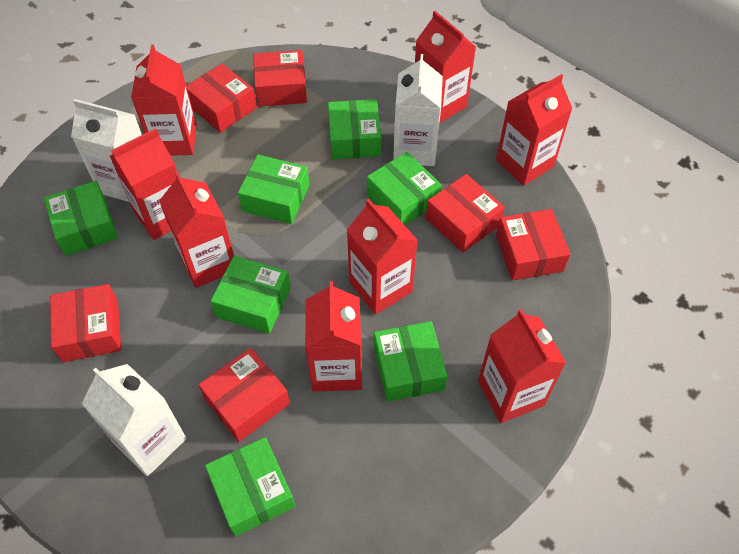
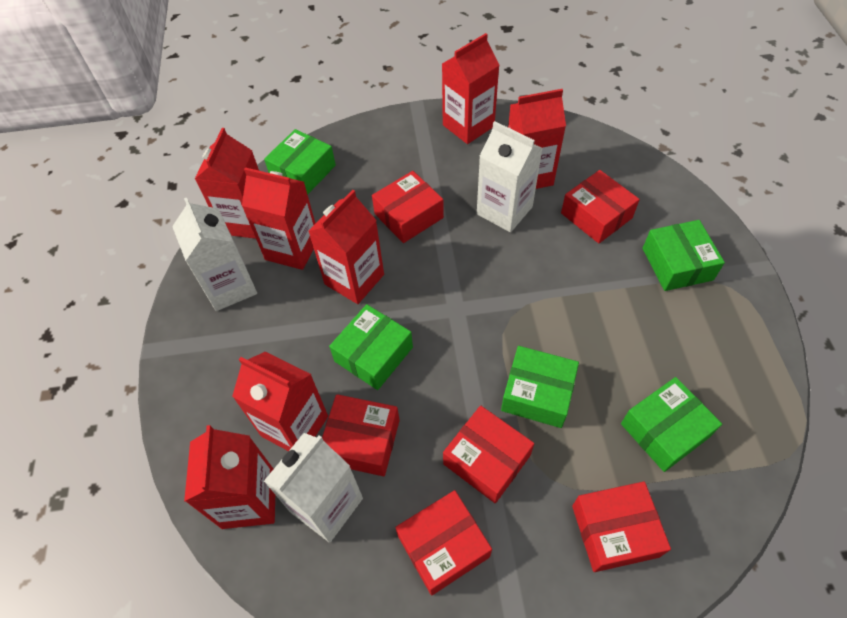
green box: 7 -> 5
red carton: 8 -> 7

